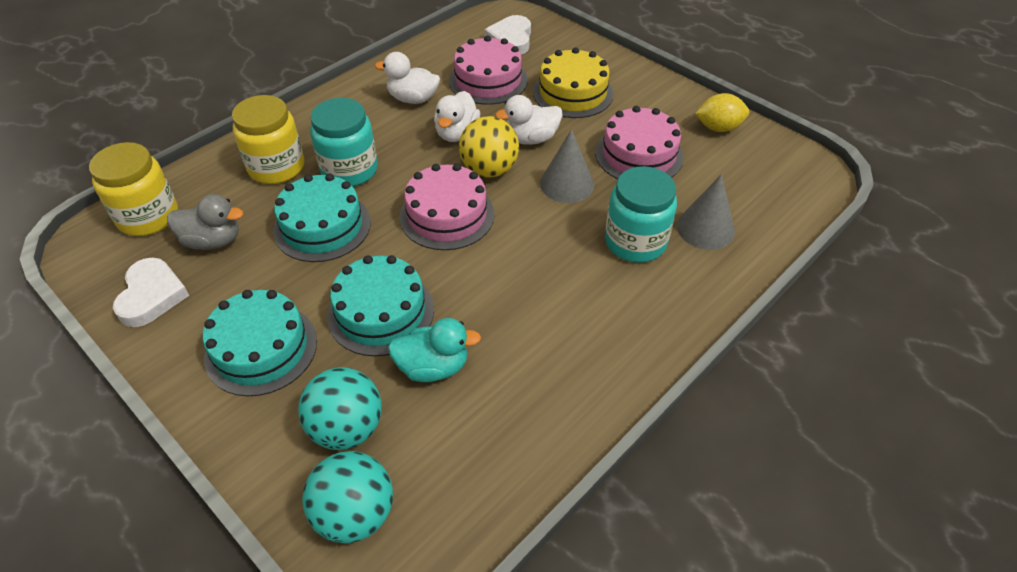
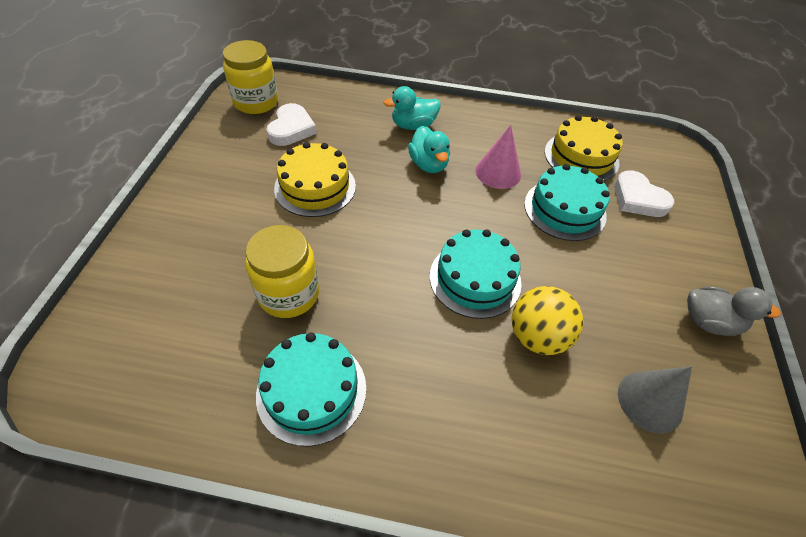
grey cone: 2 -> 1
pink cake: 3 -> 0
pink cone: 0 -> 1
turquoise ball: 2 -> 0
turquoise duck: 1 -> 2
turquoise jar: 2 -> 0
white duck: 3 -> 0
yellow cake: 1 -> 2
yellow lemon: 1 -> 0

